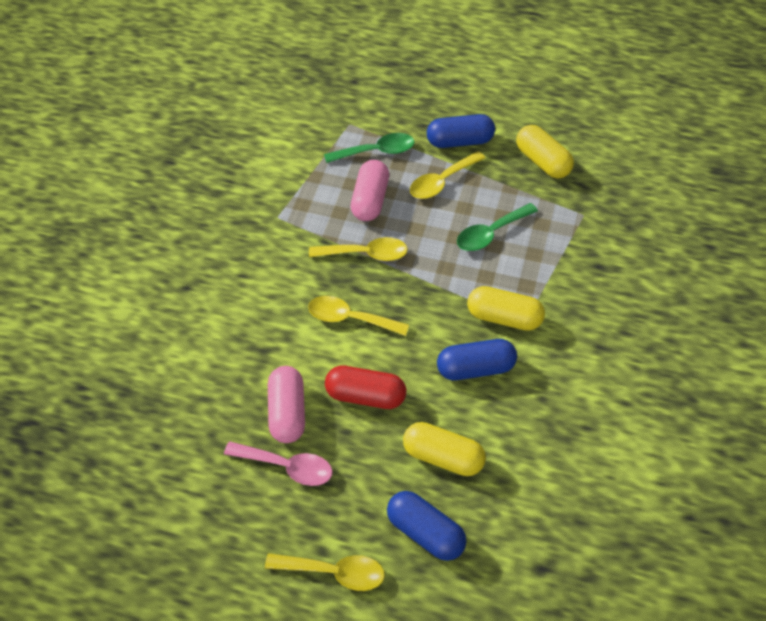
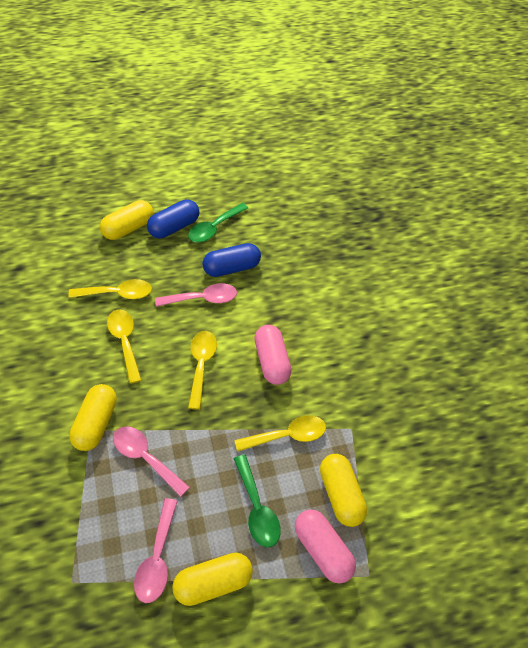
blue capsule: 3 -> 2
pink spoon: 1 -> 3
red capsule: 1 -> 0
yellow capsule: 3 -> 4

